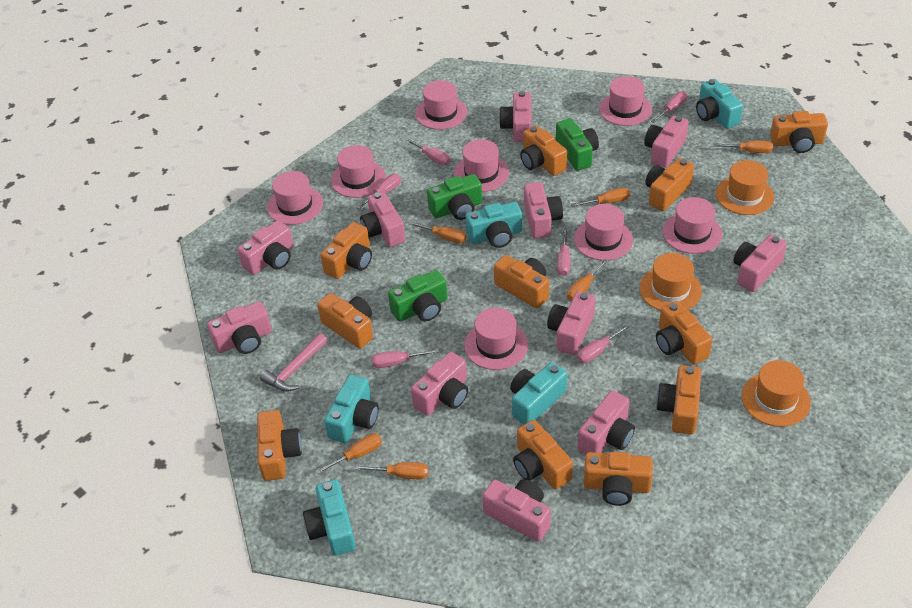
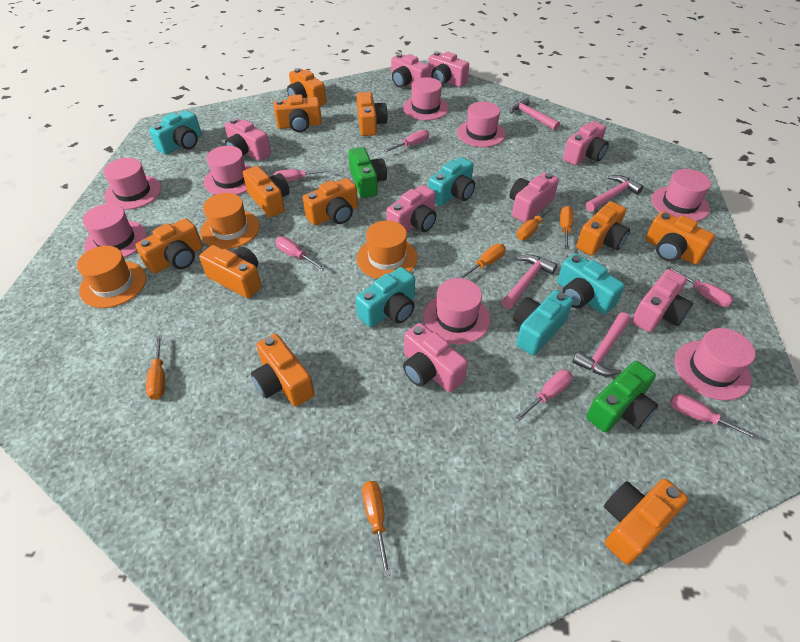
green camera: 3 -> 2
orange screwdriver: 6 -> 5
pink camera: 11 -> 8
pink hammer: 1 -> 4

